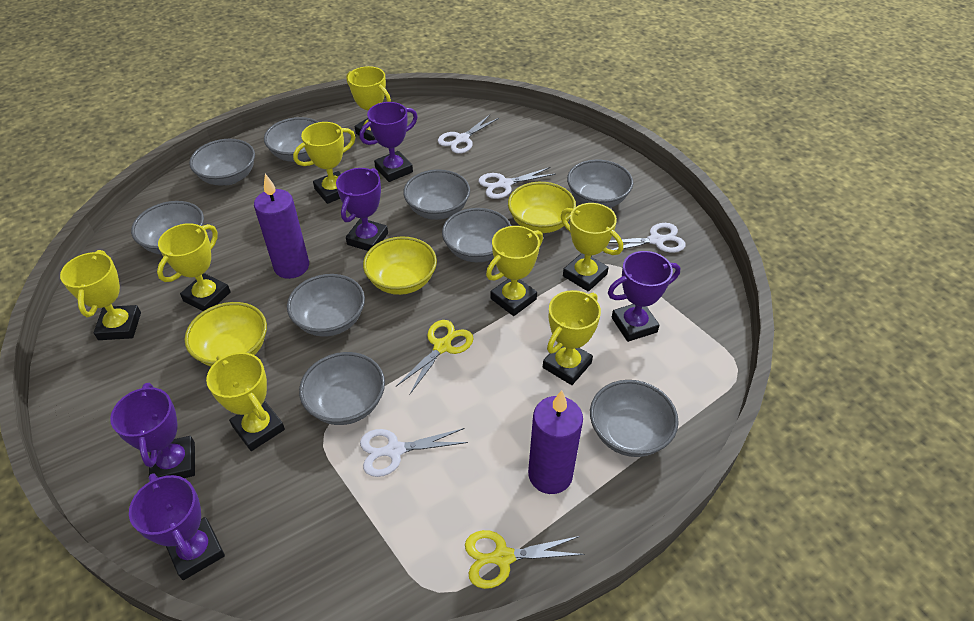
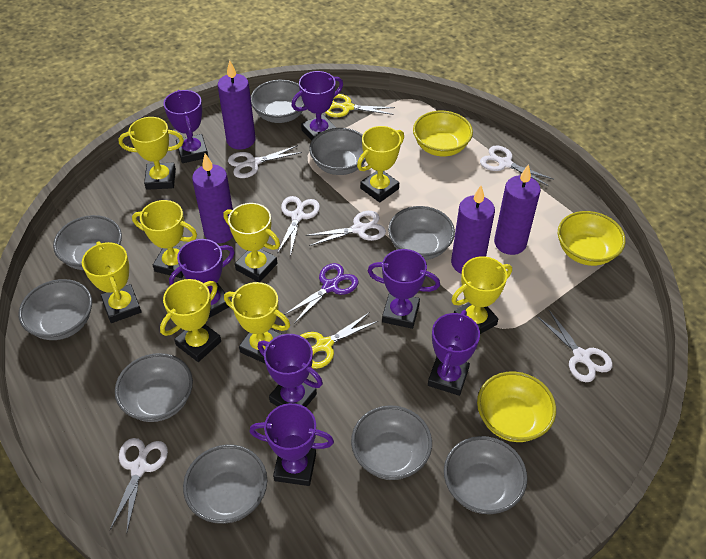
purple candle: 2 -> 4
purple scissors: 0 -> 1
purple trophy: 5 -> 7
white scissors: 4 -> 6

